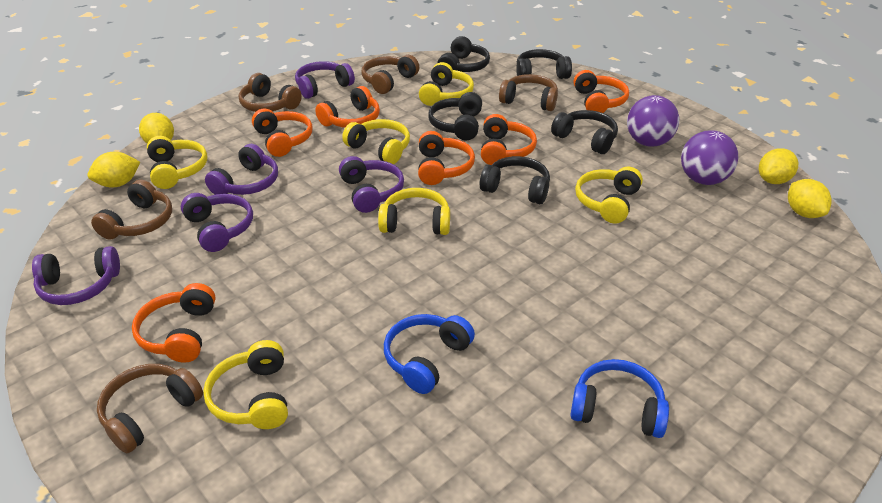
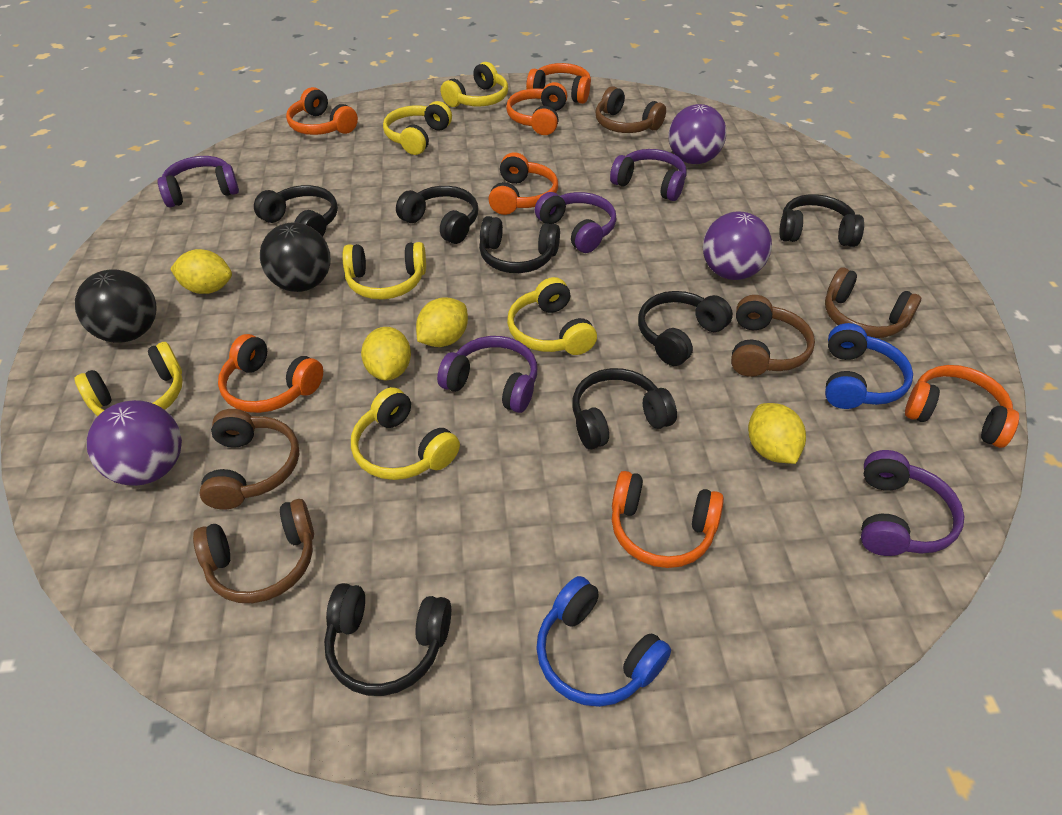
black ball: 0 -> 2
black headphones: 5 -> 7
orange headphones: 6 -> 7
purple ball: 2 -> 3

